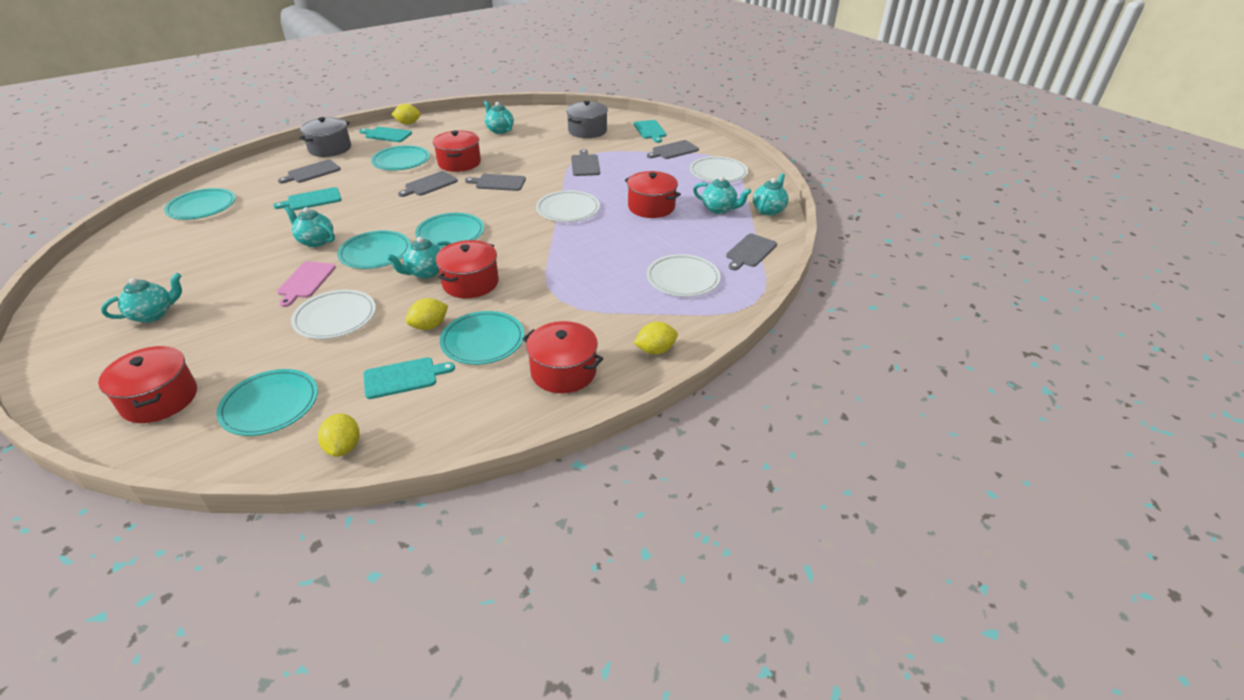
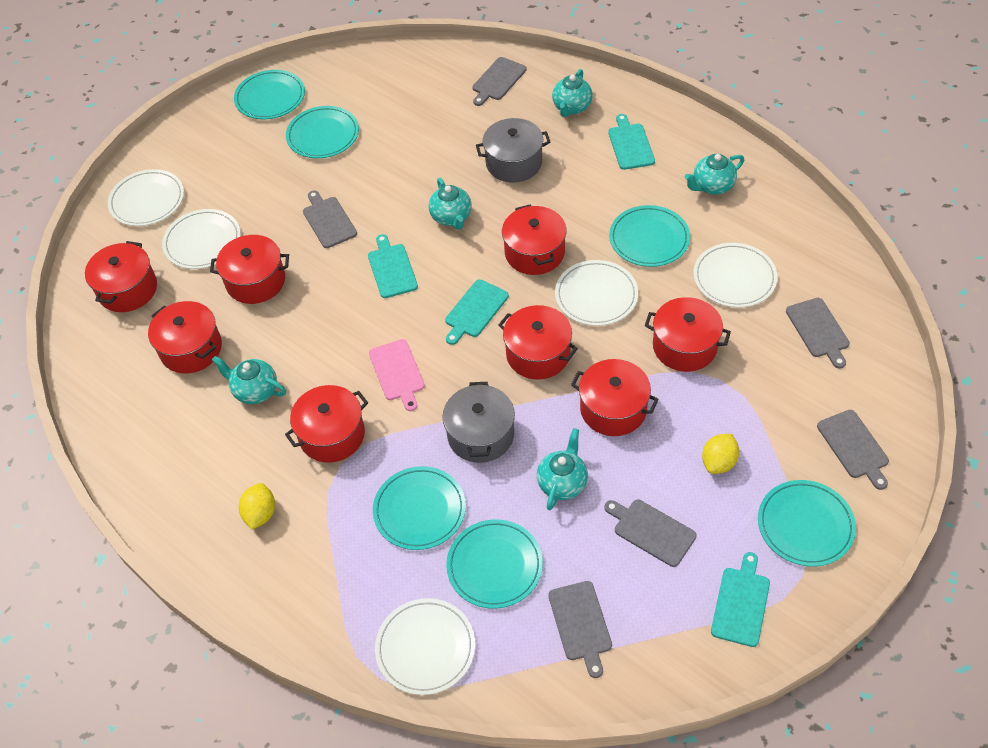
red pot: 5 -> 8
turquoise teapot: 6 -> 5
white plate: 4 -> 5
yellow lemon: 4 -> 2

